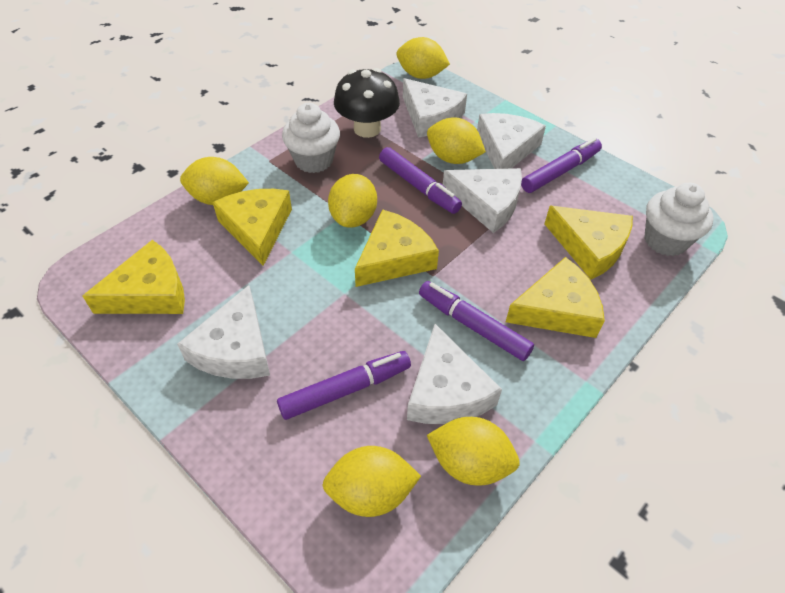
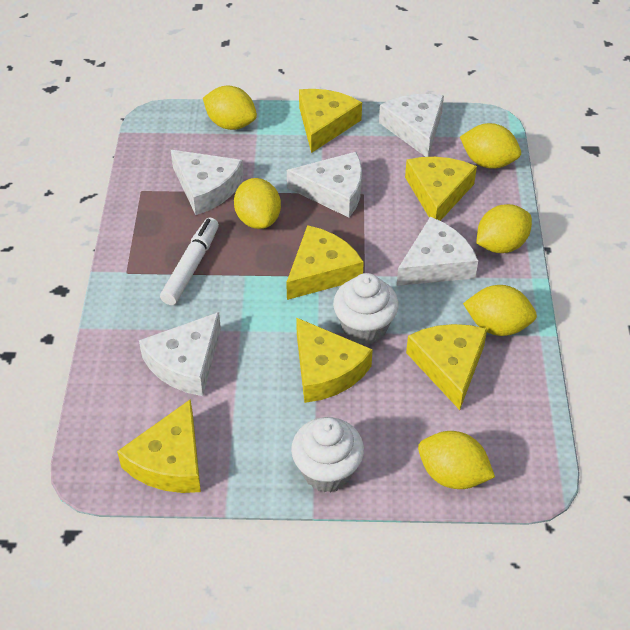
black mushroom: 1 -> 0
purple marker: 4 -> 0
white marker: 0 -> 1
yellow cheese: 5 -> 6

